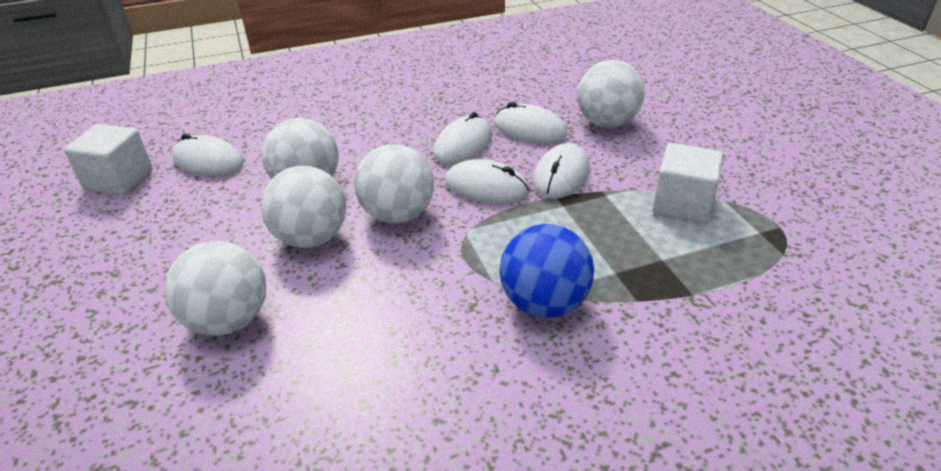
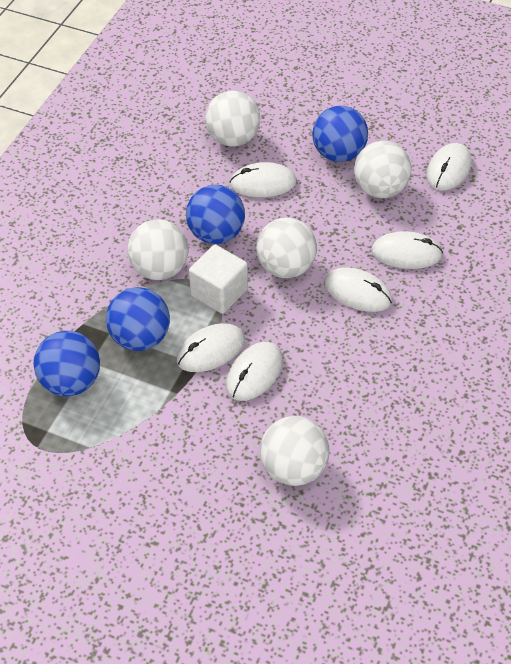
blue ball: 1 -> 4
white cube: 2 -> 1
white mouse: 5 -> 6

